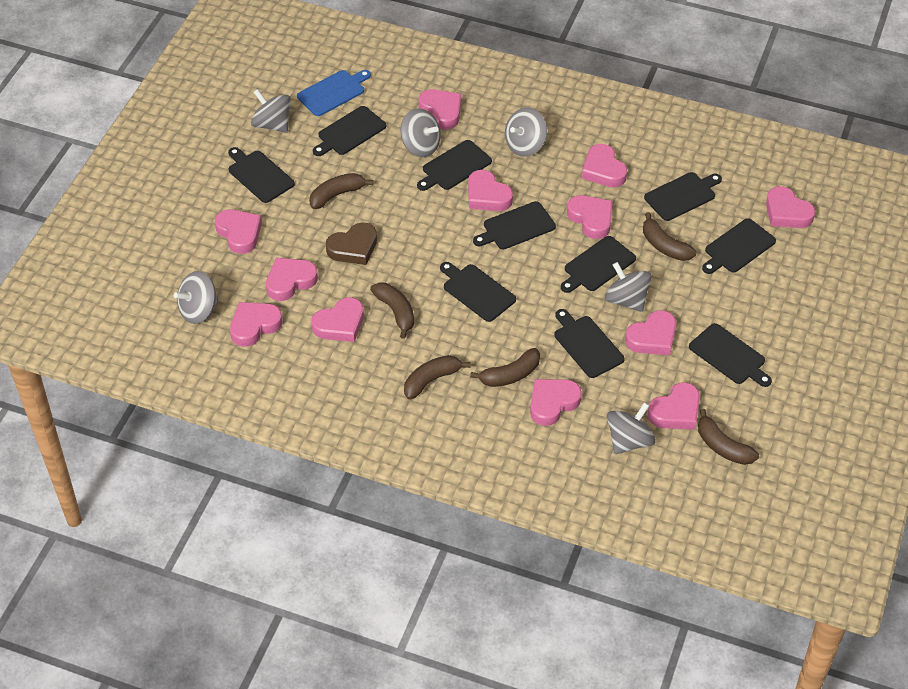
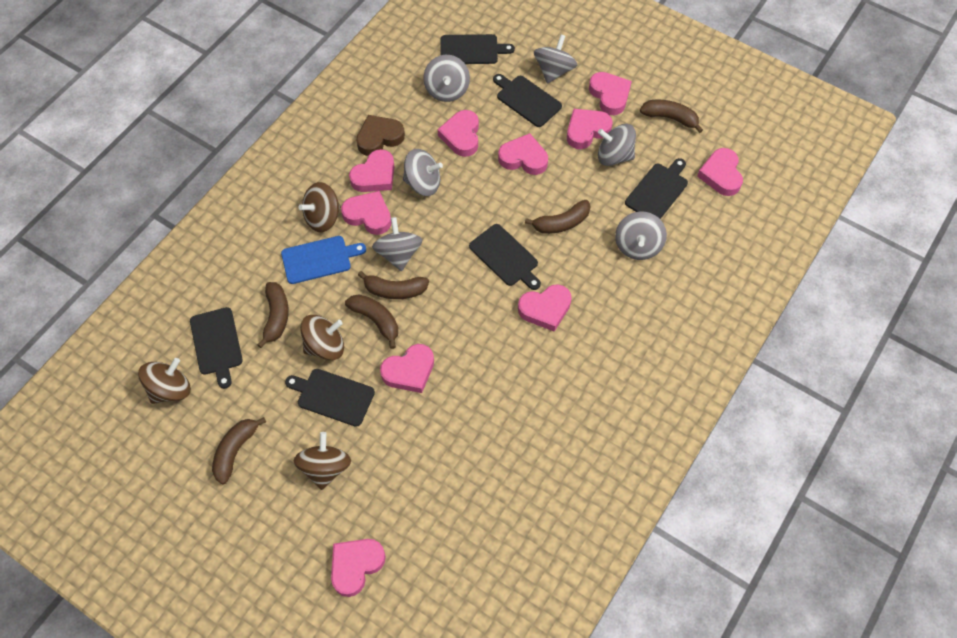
black cutting board: 10 -> 6
brown spinning top: 0 -> 4
pink heart: 12 -> 10

